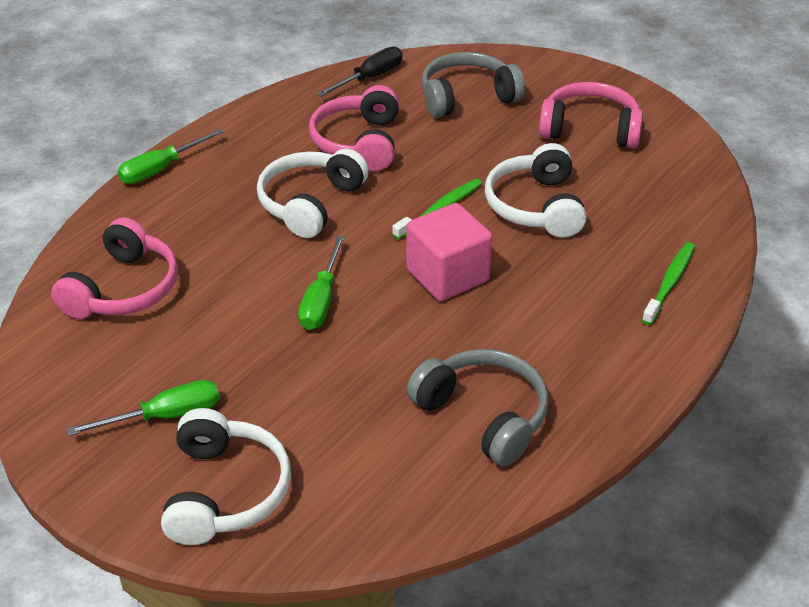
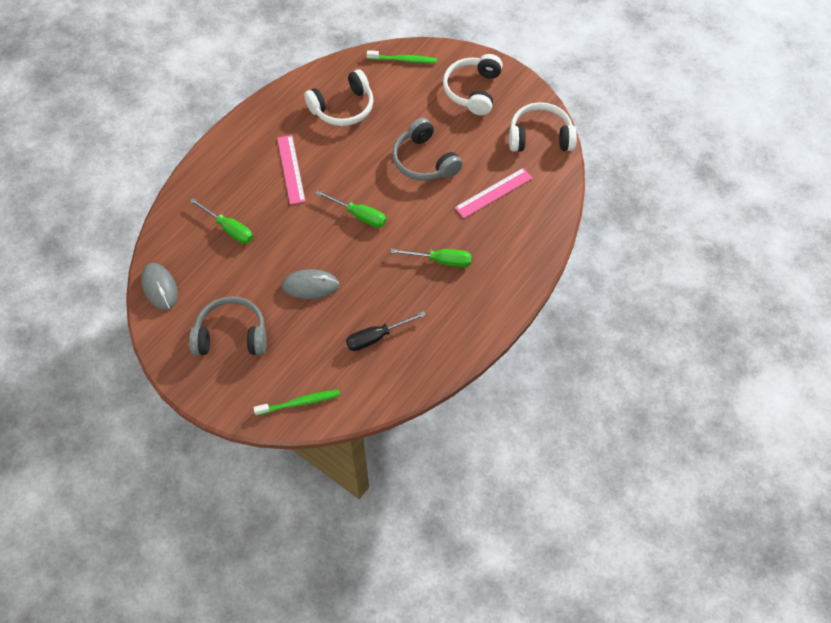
grey mouse: 0 -> 2
pink cube: 1 -> 0
pink headphones: 3 -> 0
pink ruler: 0 -> 2

